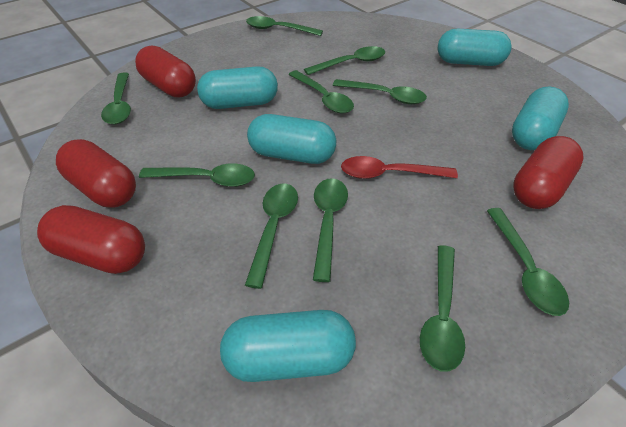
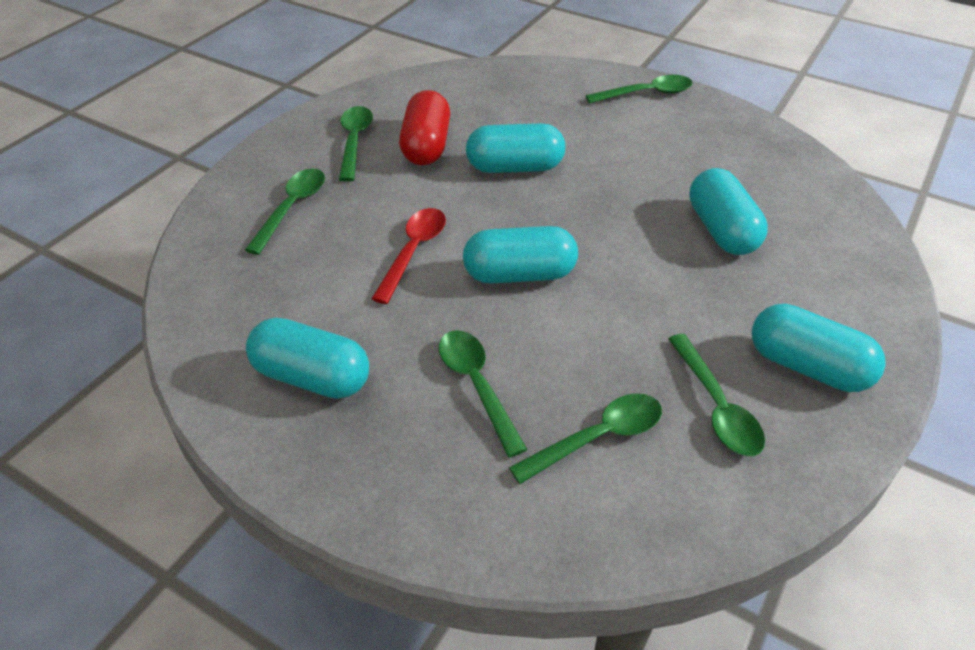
green spoon: 10 -> 6
red capsule: 4 -> 1

